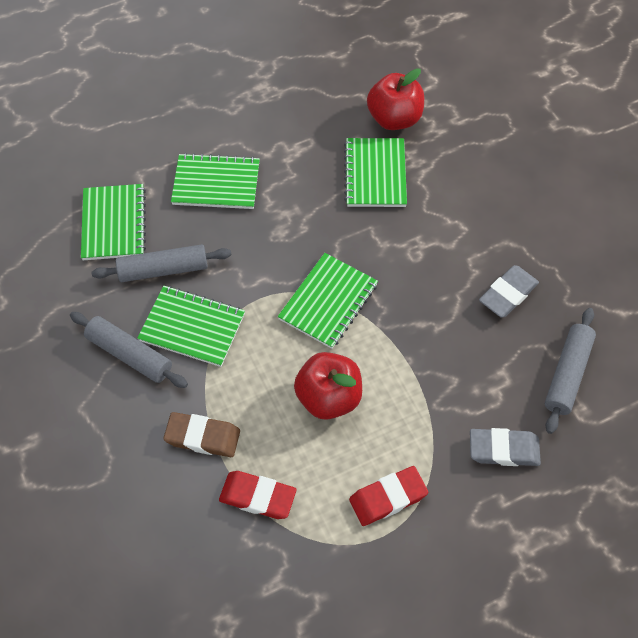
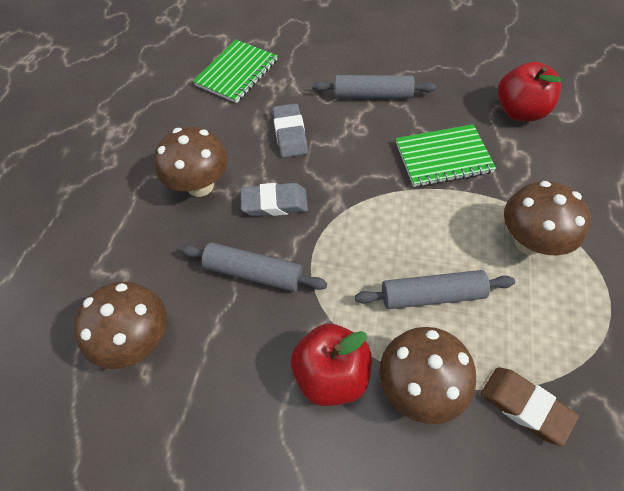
brown mushroom: 0 -> 4
green notebook: 5 -> 2
red eraser: 2 -> 0

